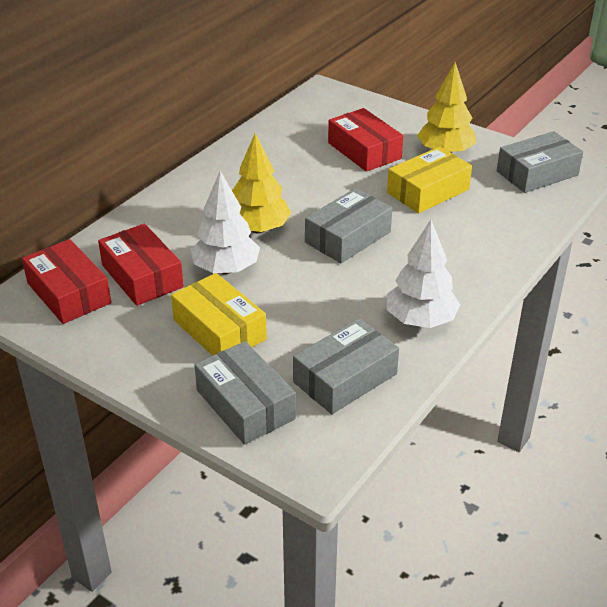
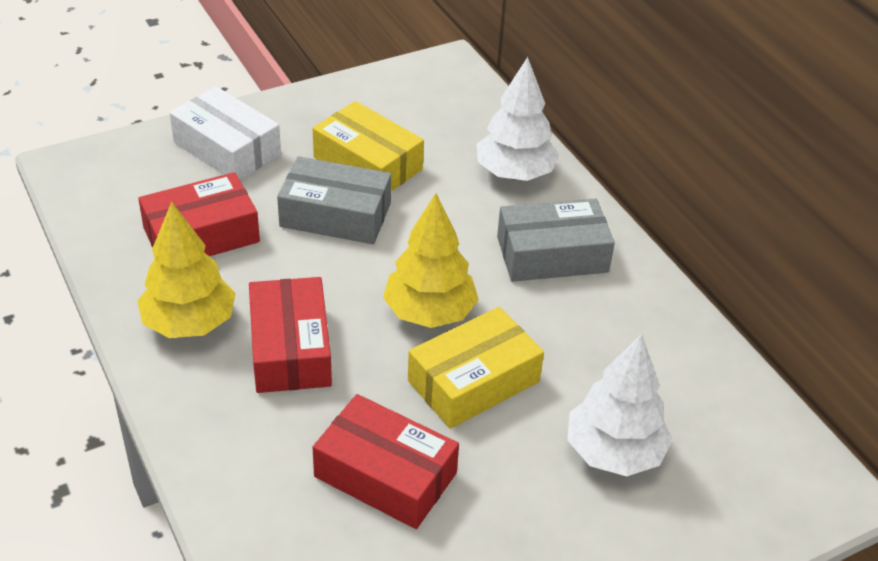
grey box: 4 -> 2
white box: 0 -> 1

